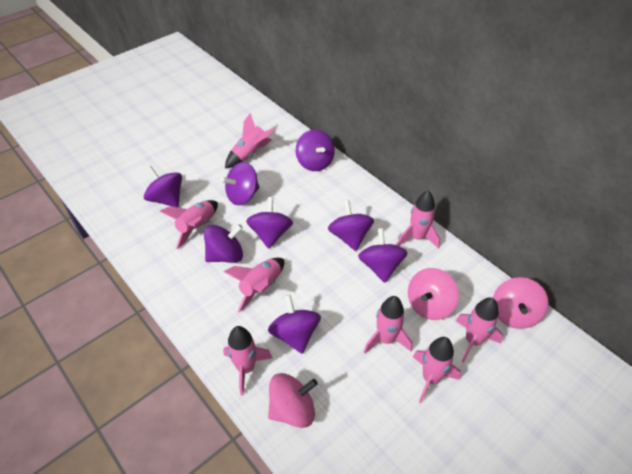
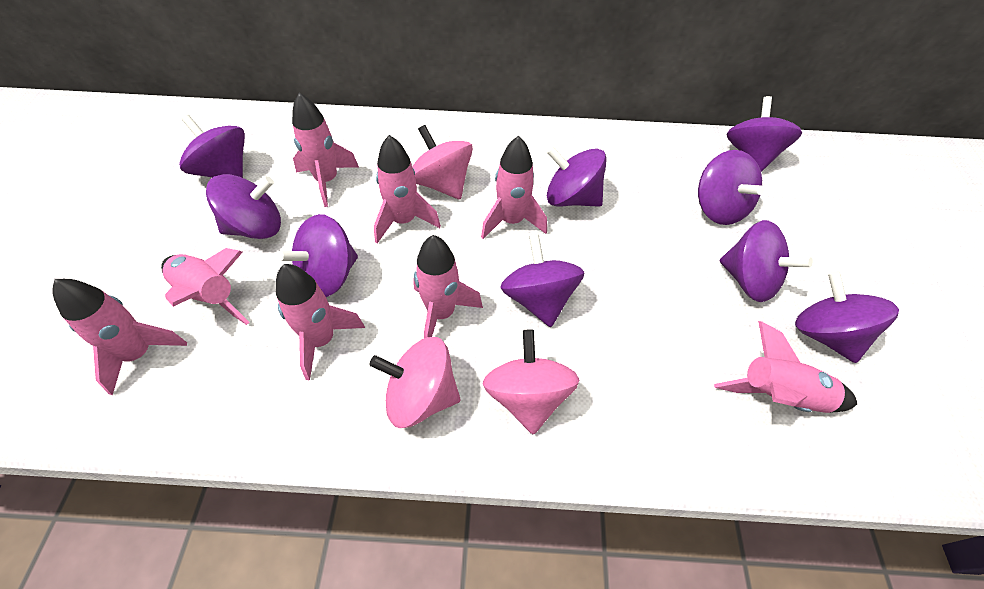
purple spinning top: 8 -> 9

